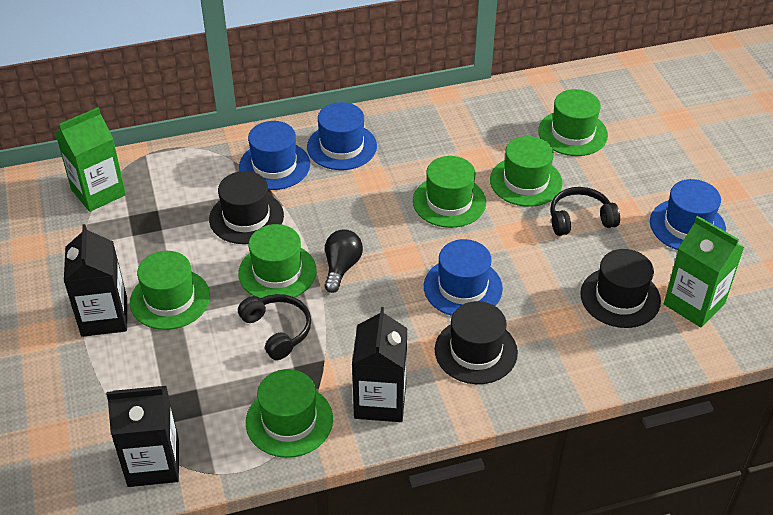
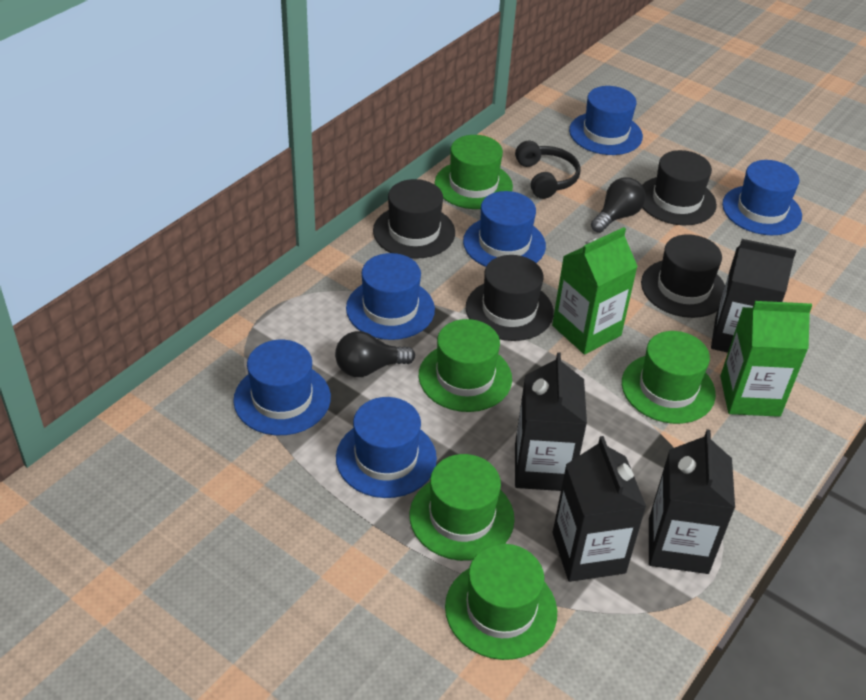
black carton: 3 -> 4
black hat: 3 -> 4
black headphones: 2 -> 1
black light bulb: 1 -> 2
blue hat: 4 -> 6
green hat: 6 -> 5

